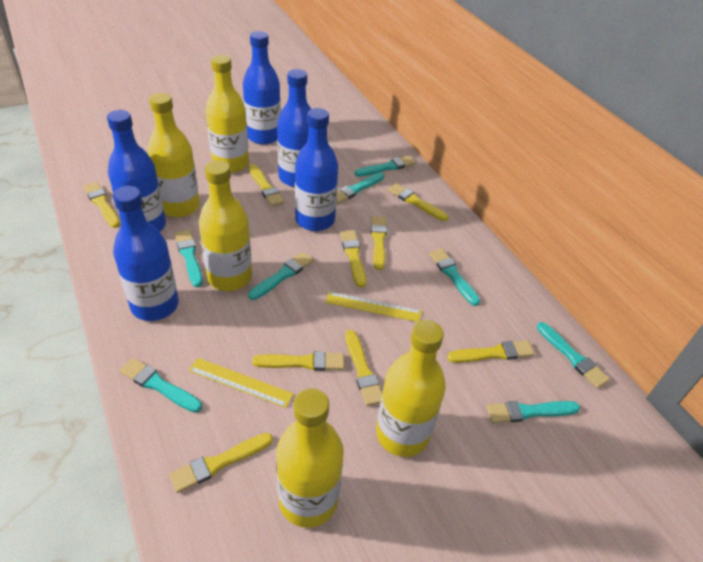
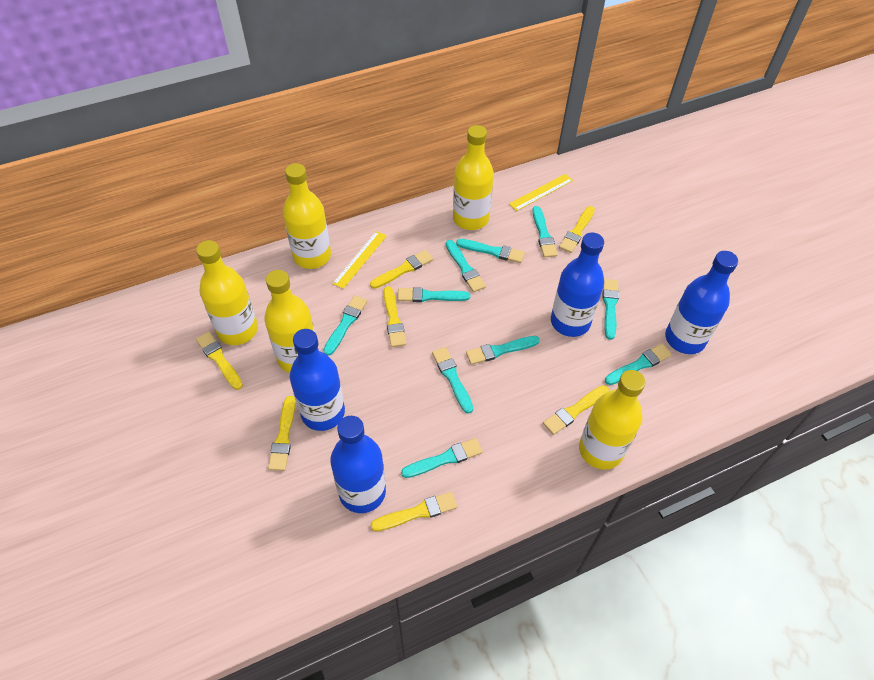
blue bottle: 5 -> 4
turquoise brush: 8 -> 10
yellow brush: 9 -> 7

